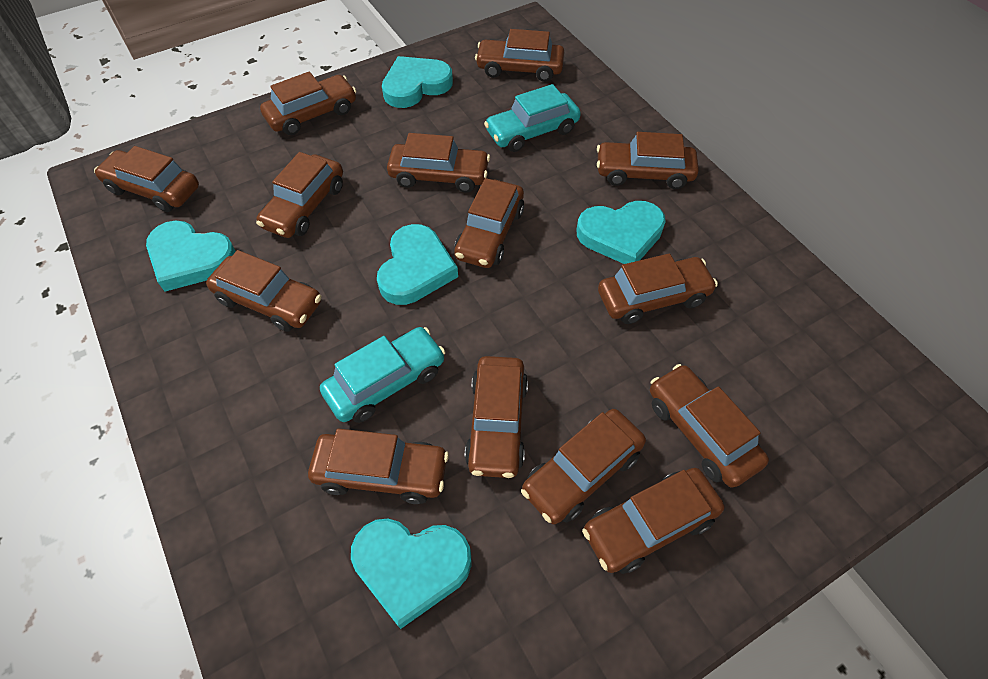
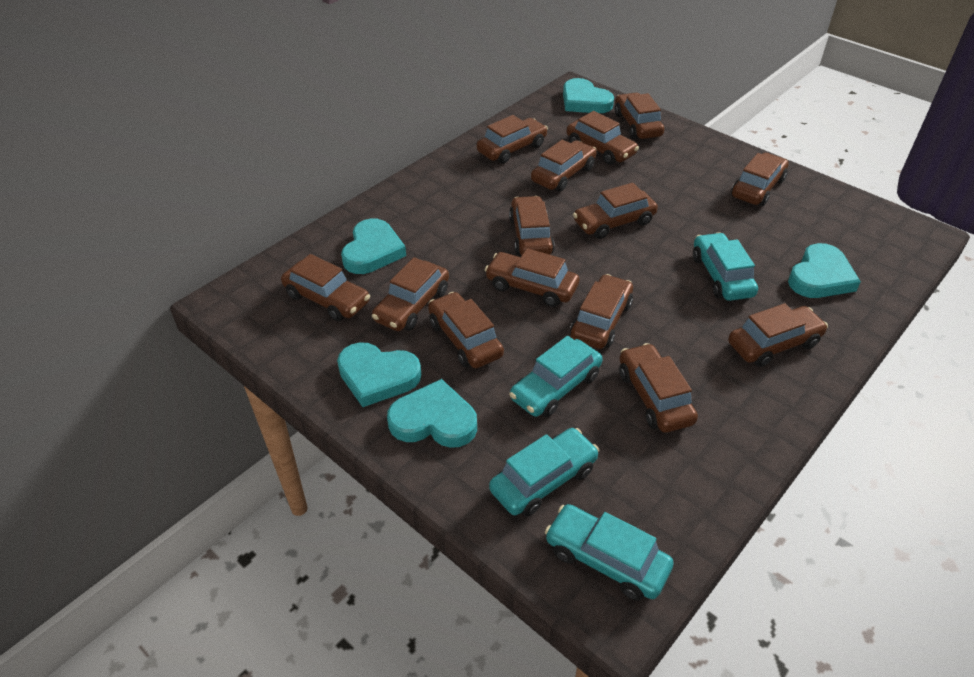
turquoise car: 2 -> 4

